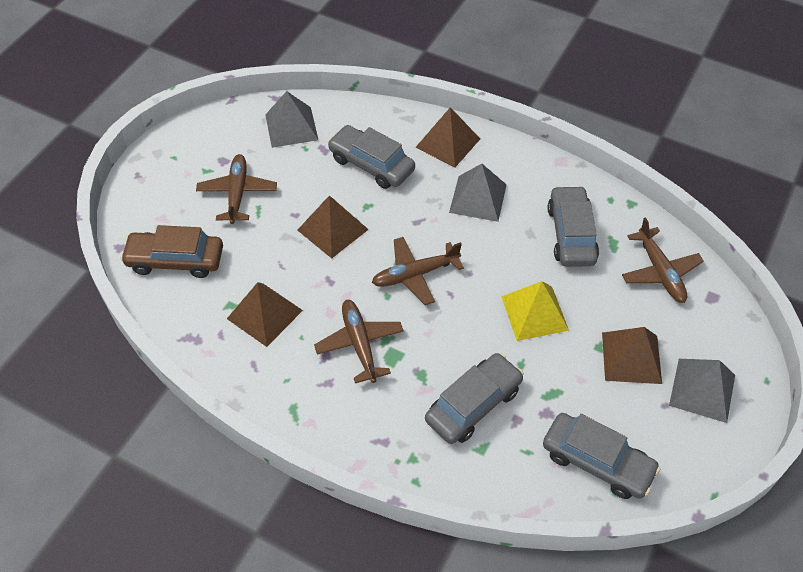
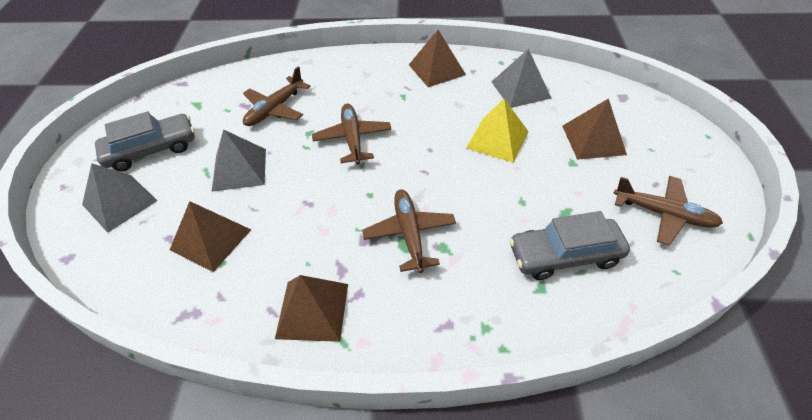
brown car: 1 -> 0
grey car: 4 -> 2

